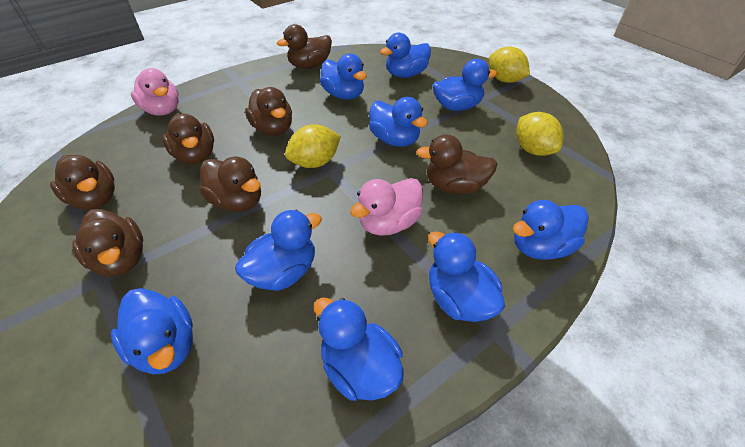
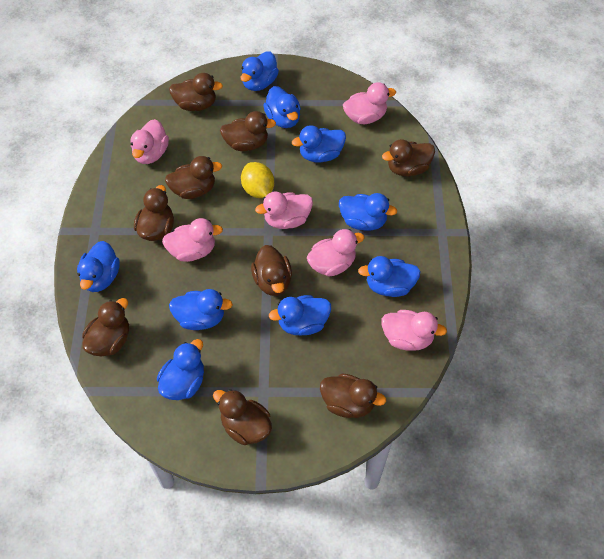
brown duck: 7 -> 9
pink duck: 2 -> 6
yellow lemon: 3 -> 1

